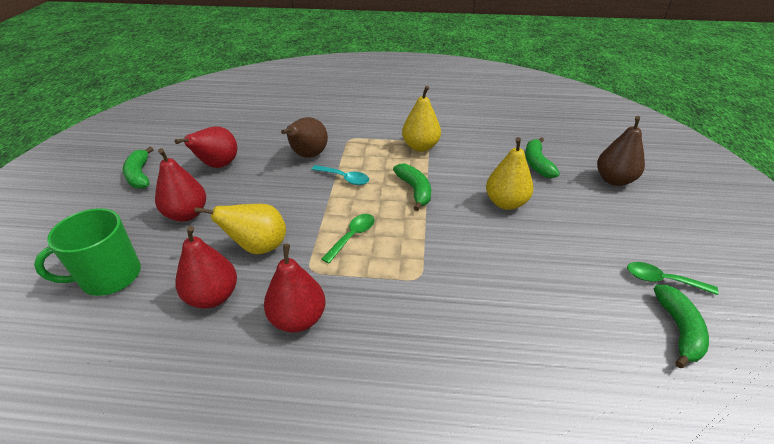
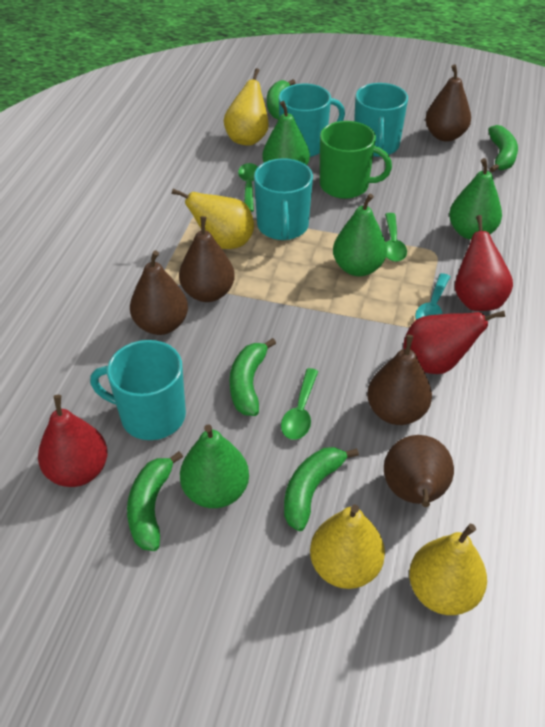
brown pear: 2 -> 5
green banana: 4 -> 5
green pear: 0 -> 4
green spoon: 2 -> 3
red pear: 4 -> 3
turquoise mug: 0 -> 4
yellow pear: 3 -> 4

